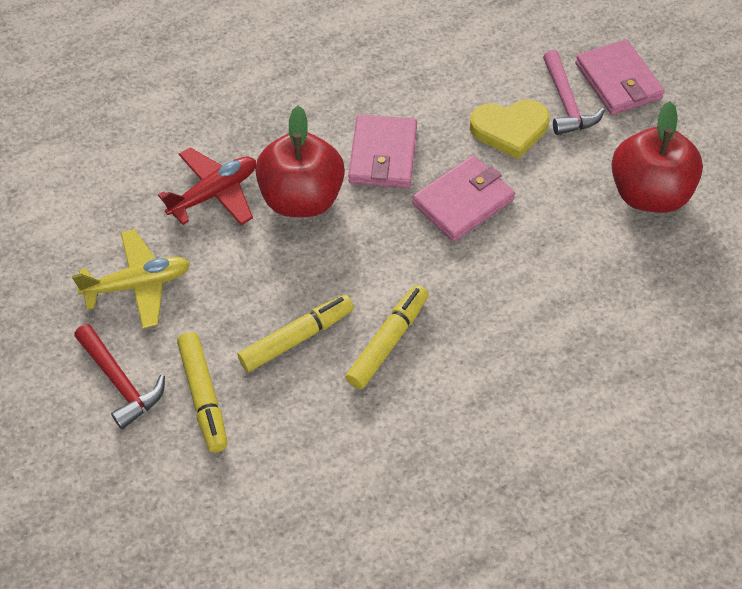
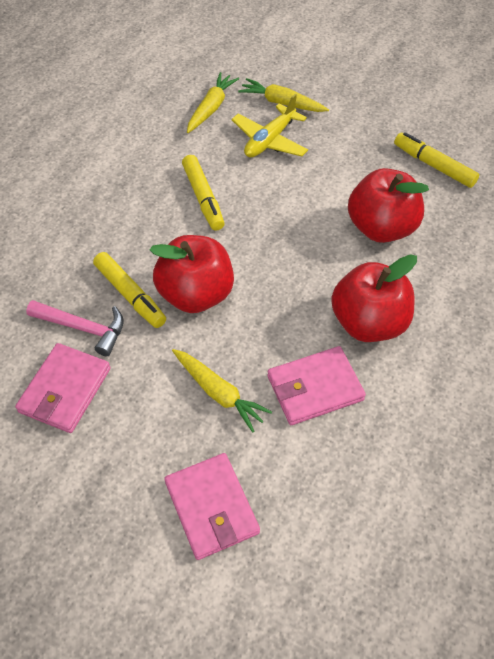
red apple: 2 -> 3
red hammer: 1 -> 0
red plane: 1 -> 0
yellow carrot: 0 -> 3
yellow heart: 1 -> 0

